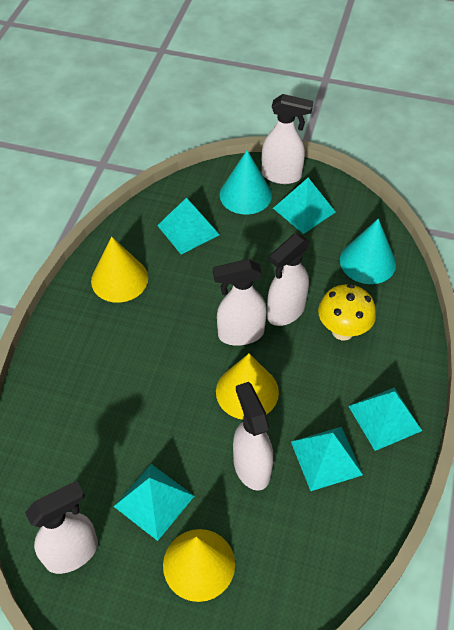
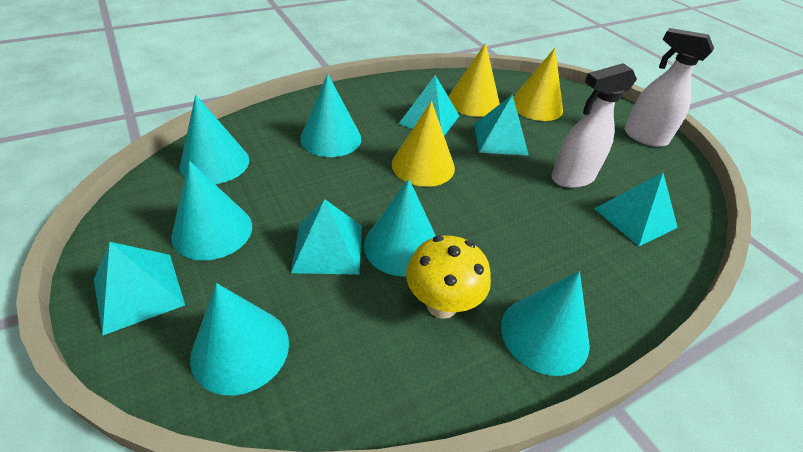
turquoise cone: 2 -> 6
white spray bottle: 5 -> 2

